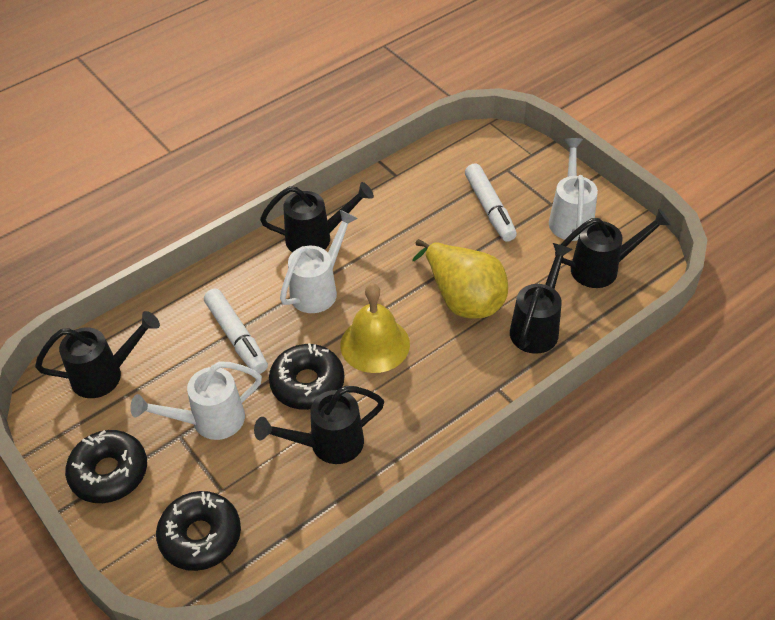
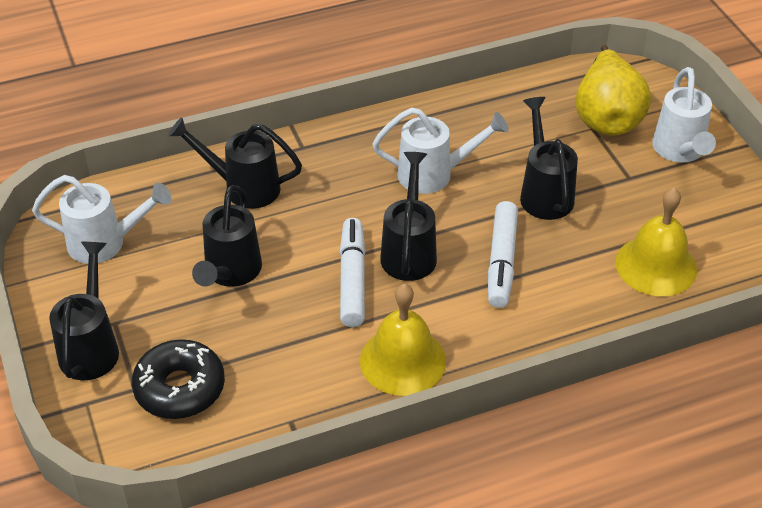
black donut: 3 -> 1
yellow bell: 1 -> 2

